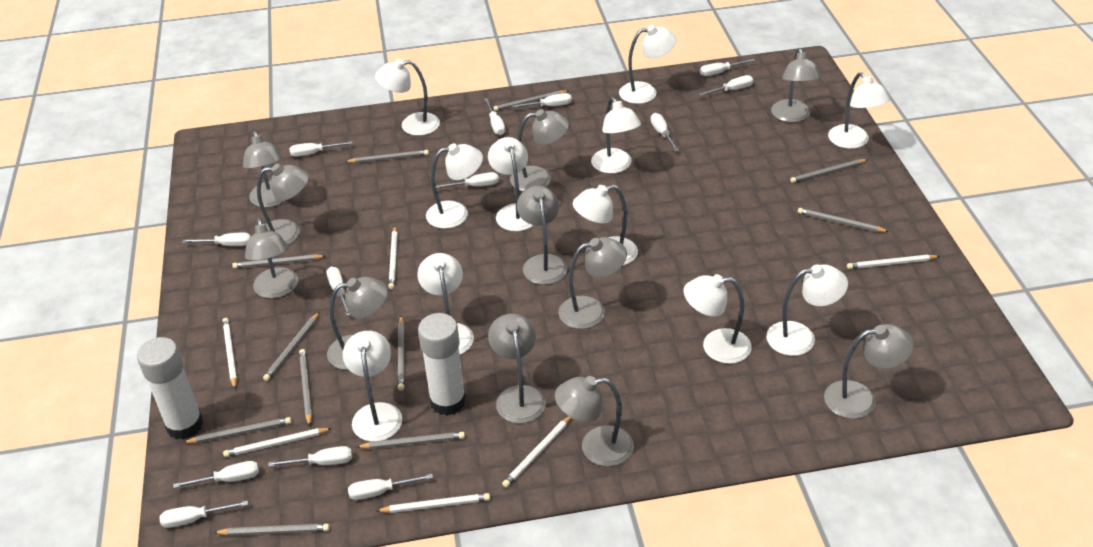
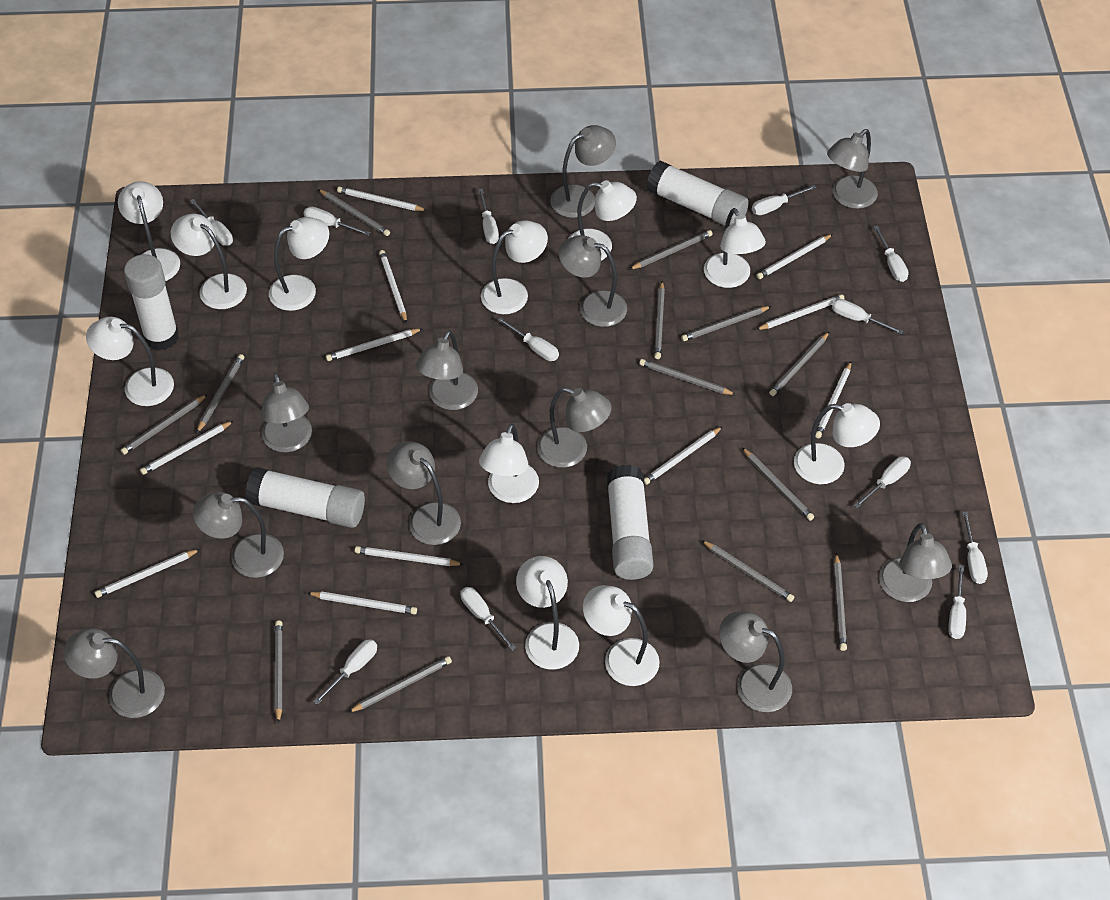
grey pencil: 11 -> 13
white glue stick: 2 -> 4
white pencil: 6 -> 11
white screwdriver: 13 -> 12

